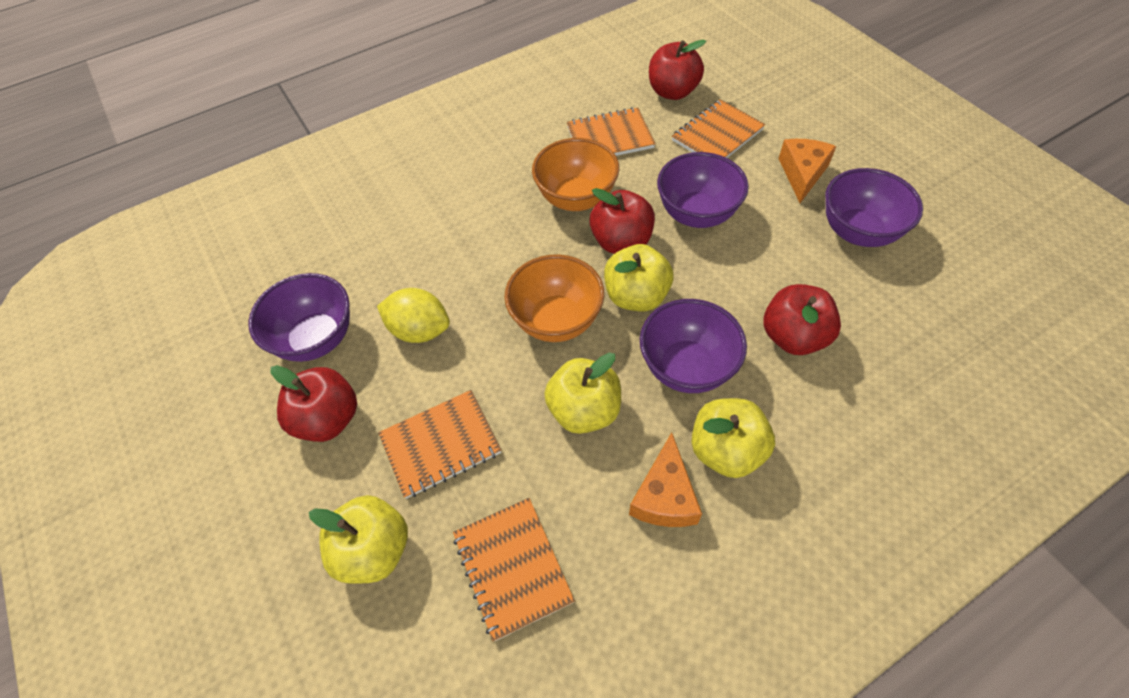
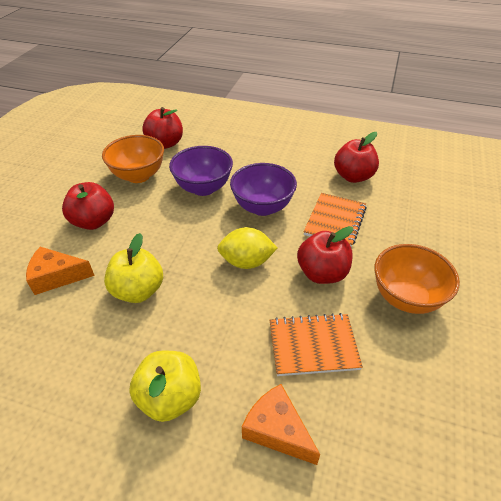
orange notebook: 4 -> 2
purple bowl: 4 -> 2
yellow apple: 4 -> 2

